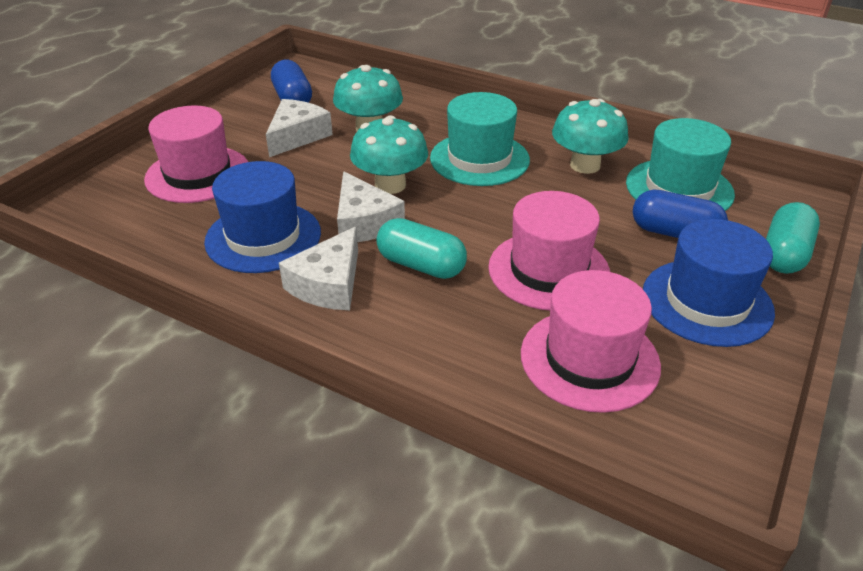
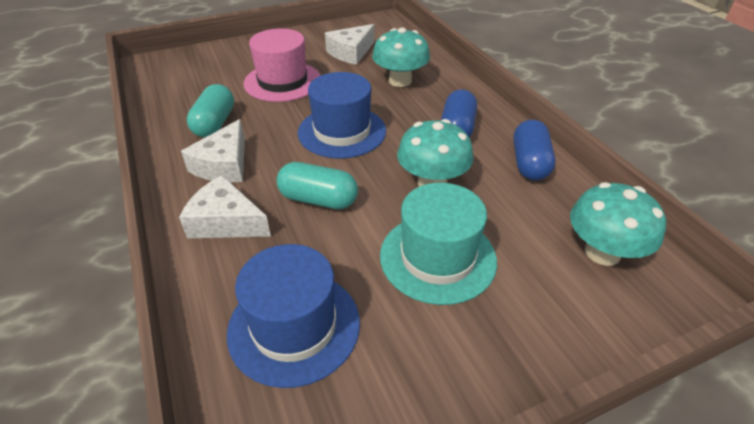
pink hat: 3 -> 1
turquoise hat: 2 -> 1

